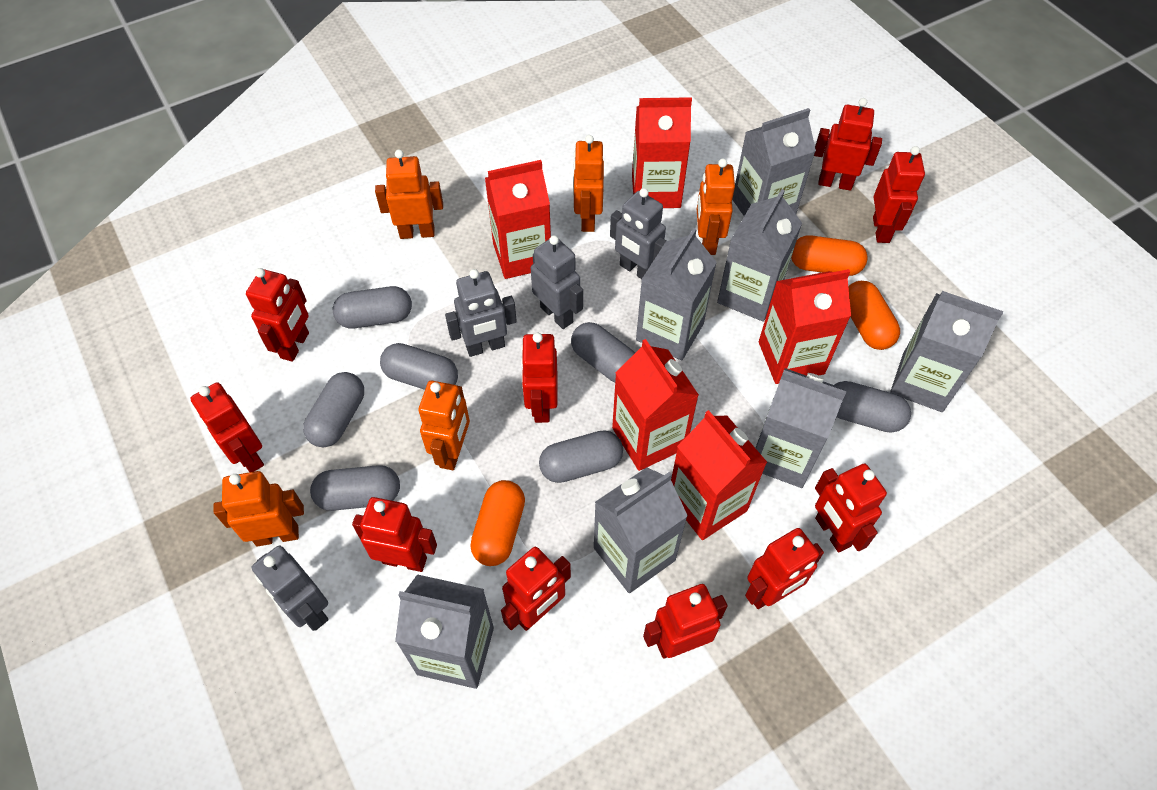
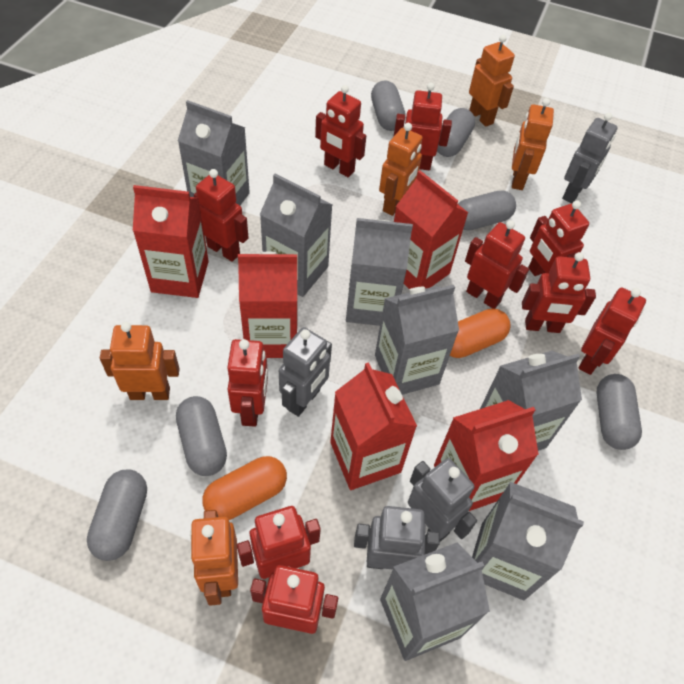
grey capsule: 7 -> 6
orange capsule: 3 -> 2

